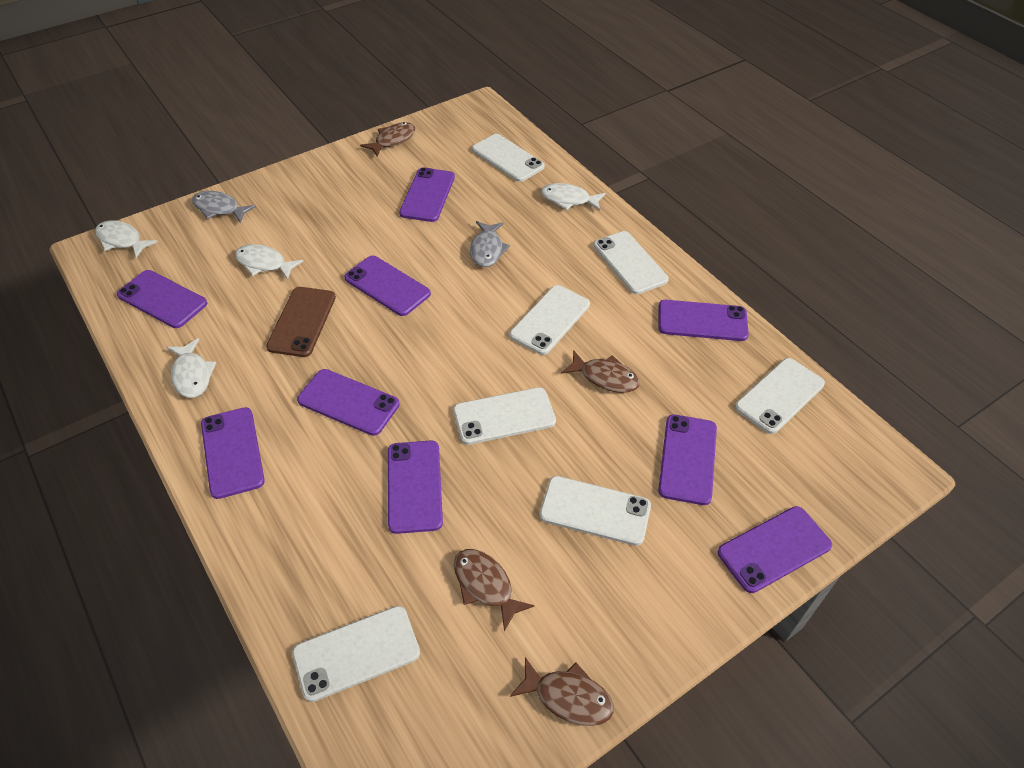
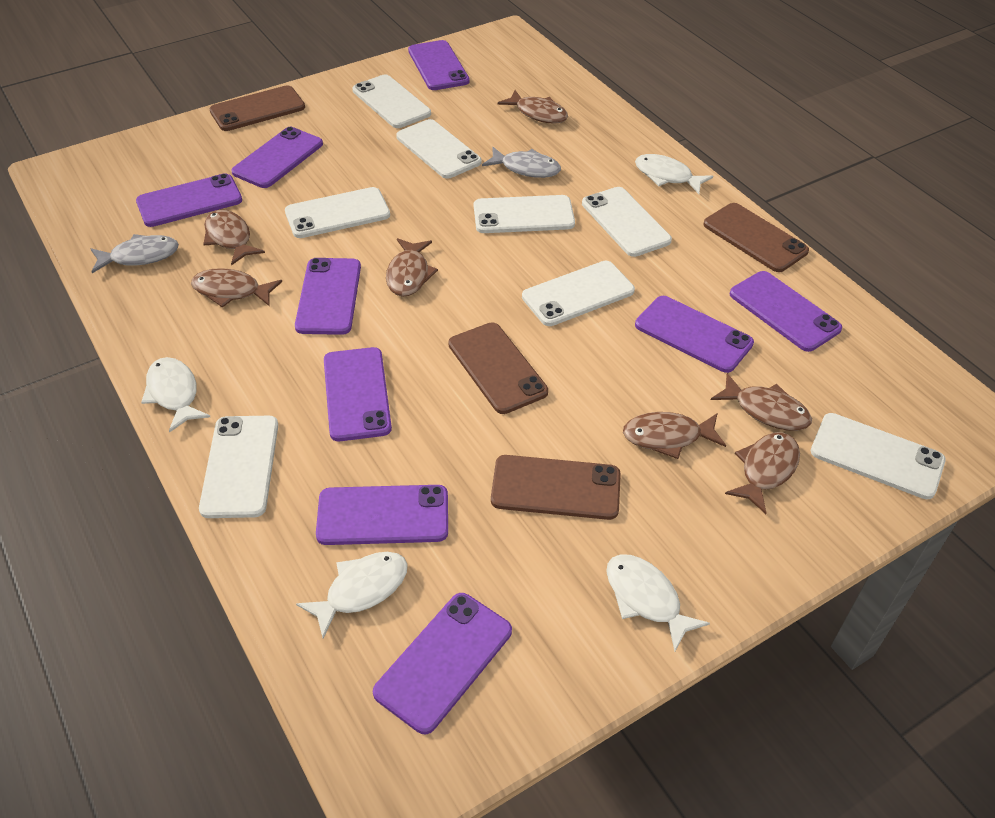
brown fish: 4 -> 7
brown phone: 1 -> 4
white phone: 7 -> 8

